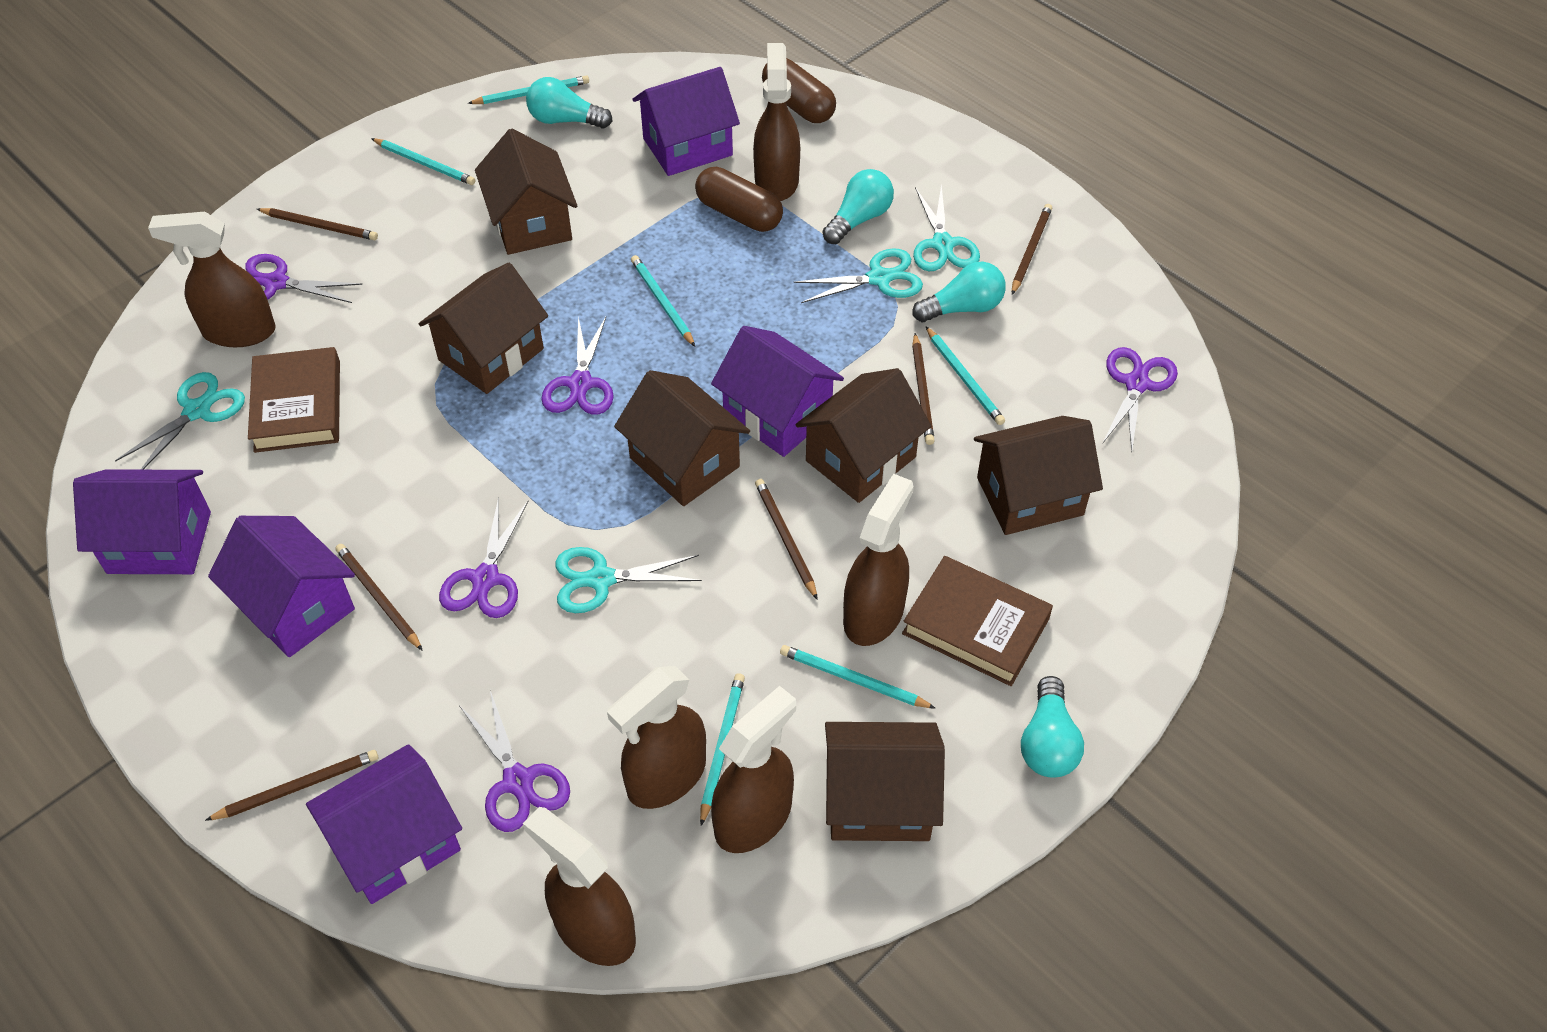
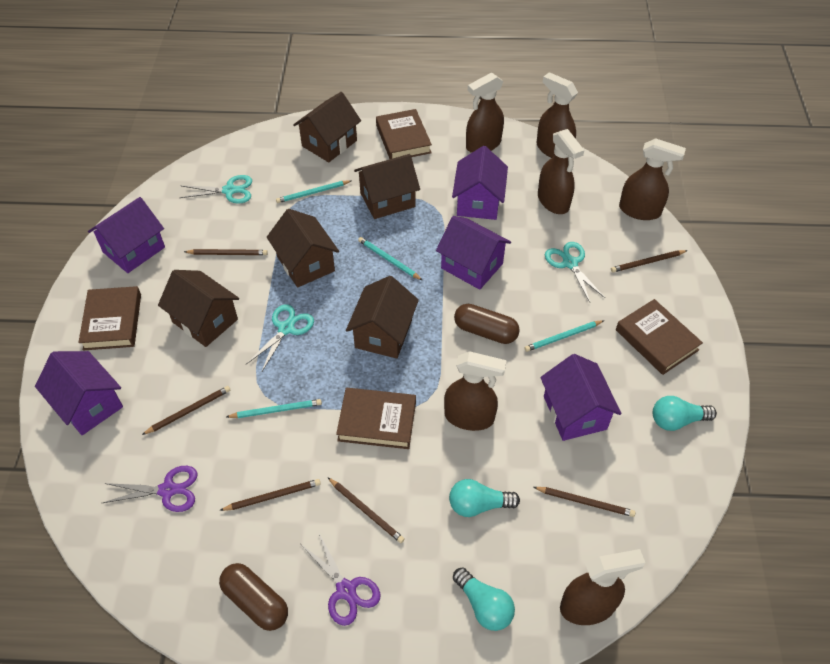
brown book: 2 -> 4
brown house: 6 -> 5
purple scissors: 5 -> 2
turquoise light bulb: 4 -> 3
turquoise pencil: 6 -> 4
turquoise scissors: 4 -> 3

